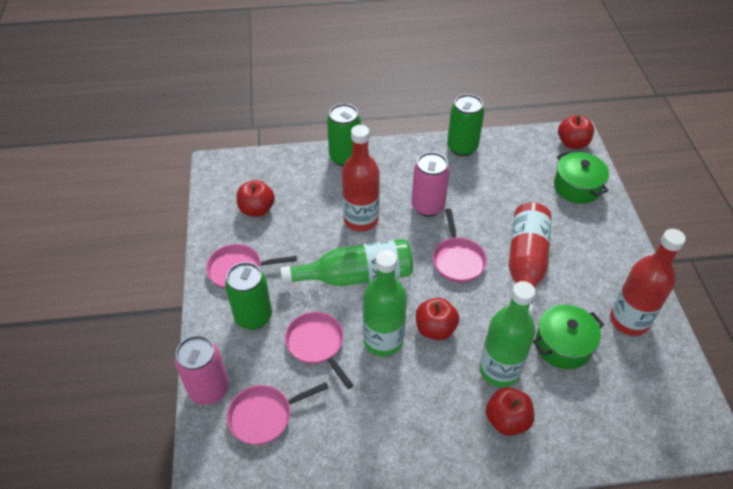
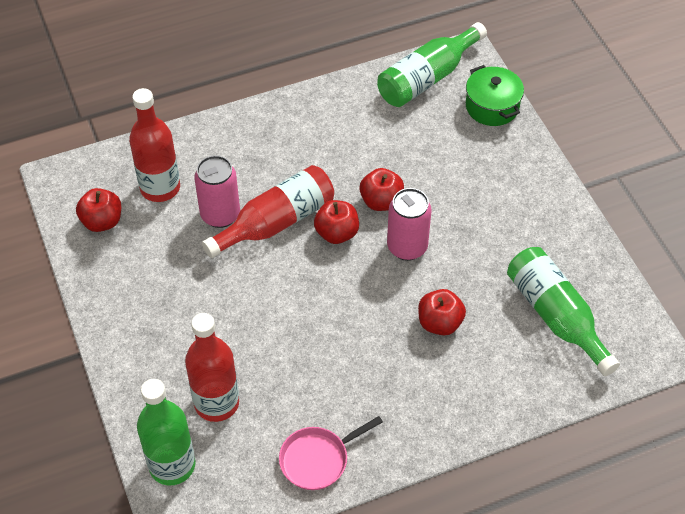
green can: 3 -> 0
green pot: 2 -> 1
pink pan: 4 -> 1

